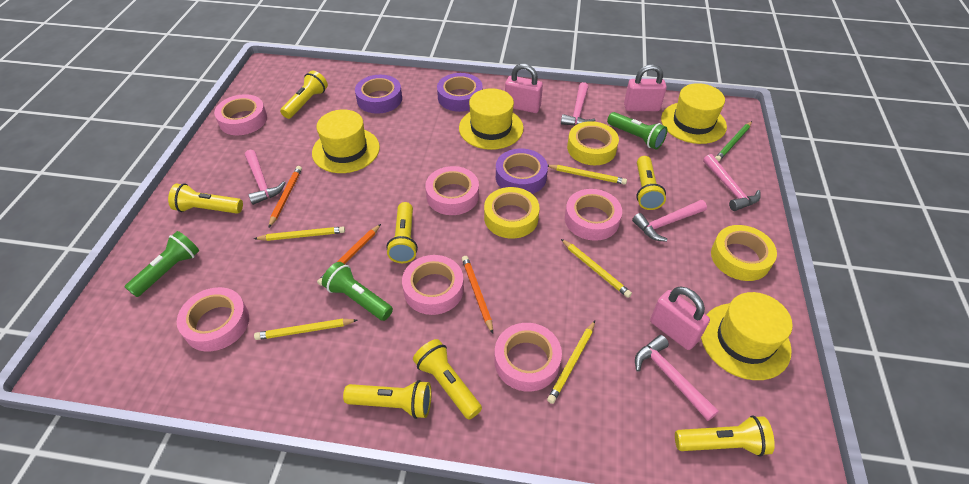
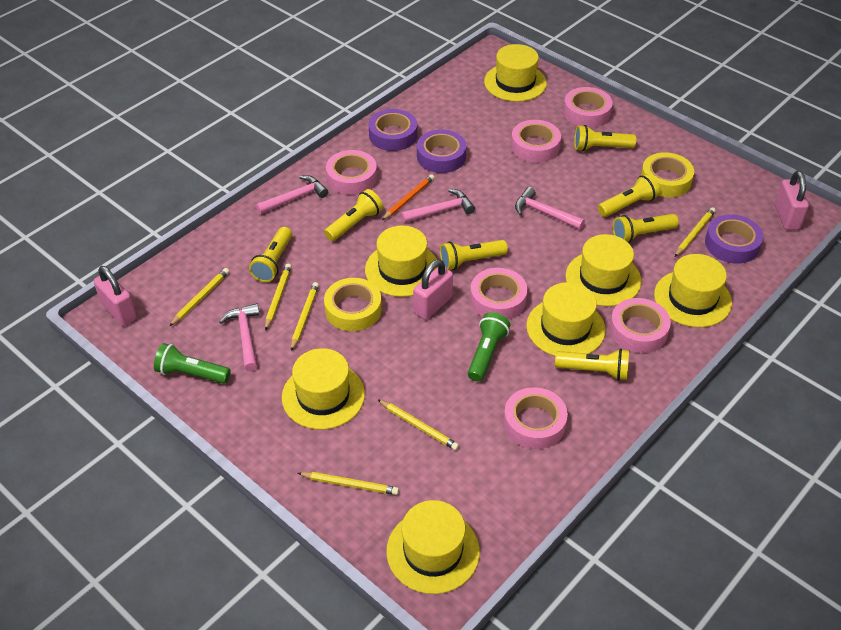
green flashlight: 3 -> 2
green pencil: 1 -> 0
orange pencil: 3 -> 1
pink hammer: 5 -> 4
yellow hat: 4 -> 7
yellow pencil: 5 -> 6
yellow tape: 3 -> 2

